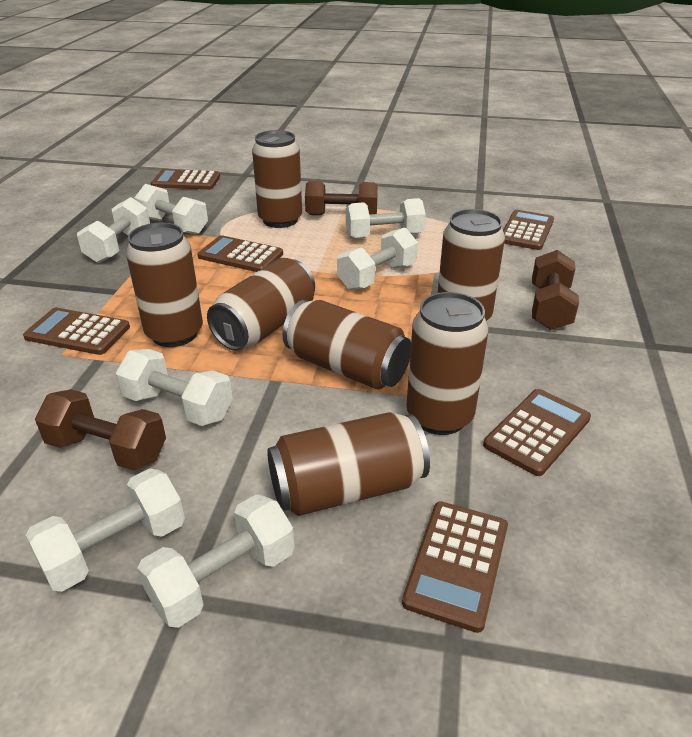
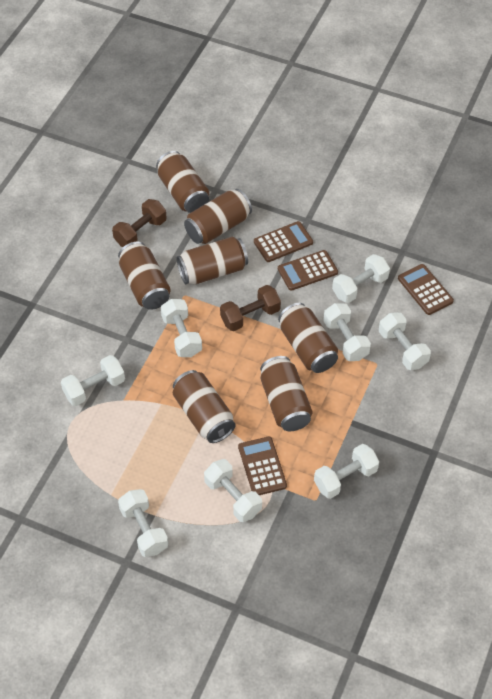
brown calculator: 6 -> 4
brown dumbbell: 3 -> 2
white dumbbell: 7 -> 8

